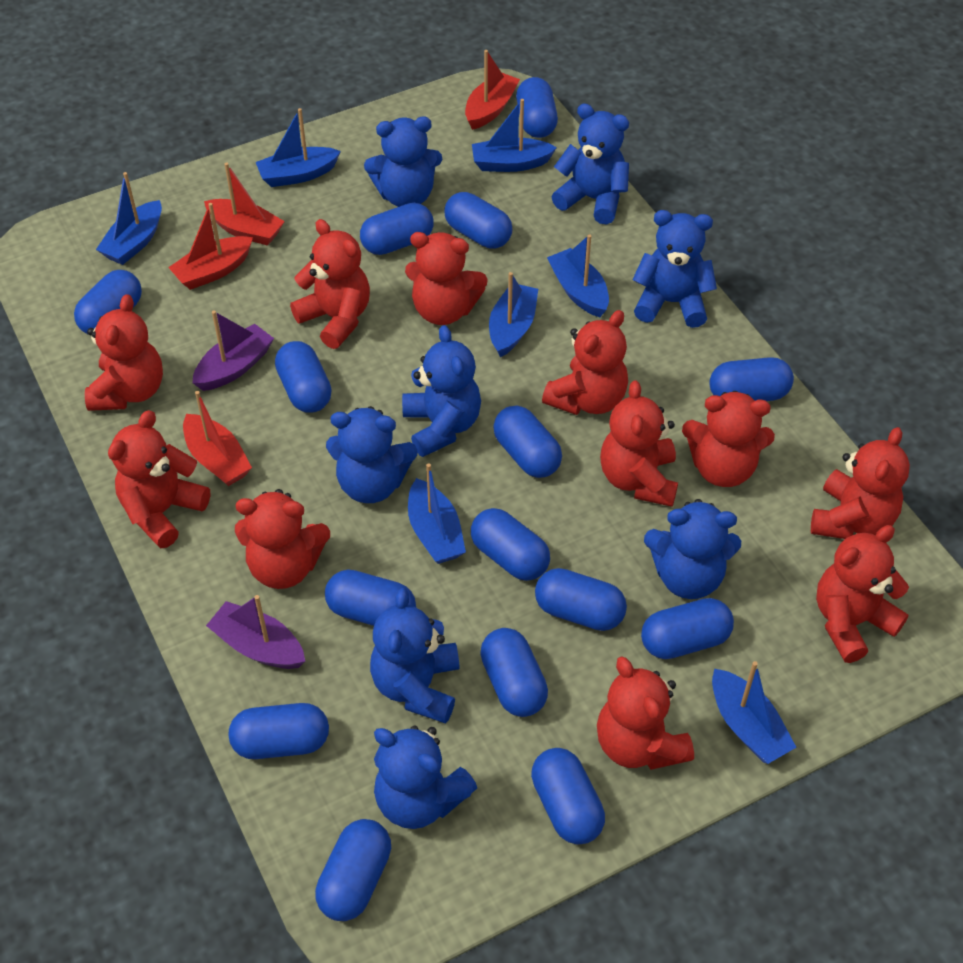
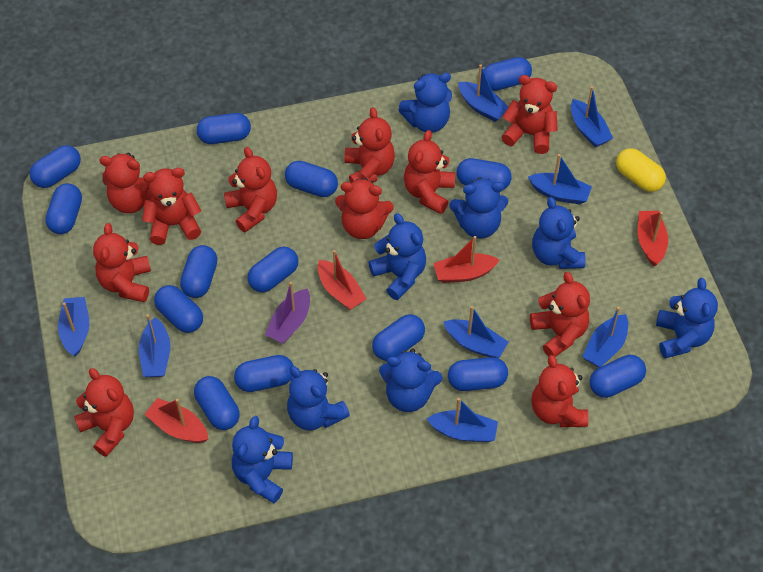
blue boat: 7 -> 8
blue capsule: 15 -> 14
purple boat: 2 -> 1
yellow capsule: 0 -> 1

